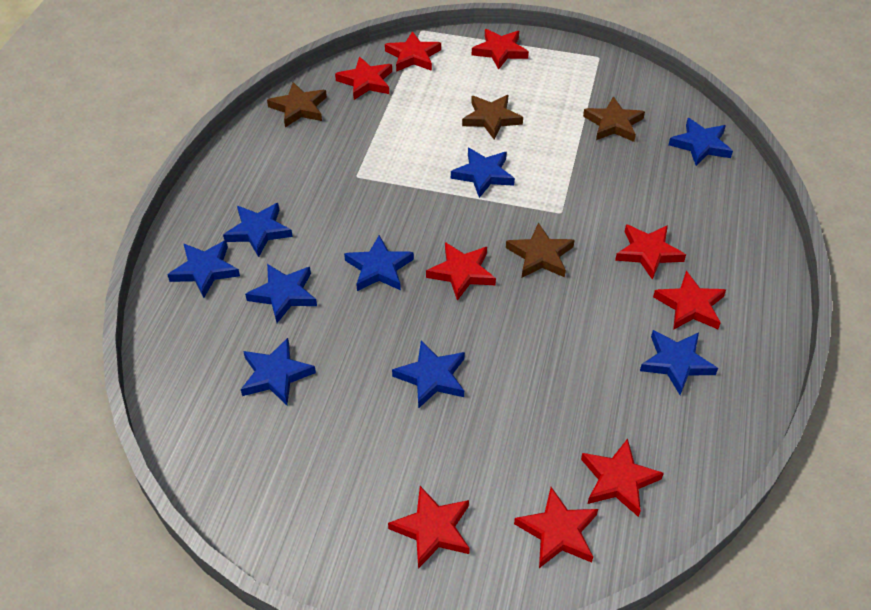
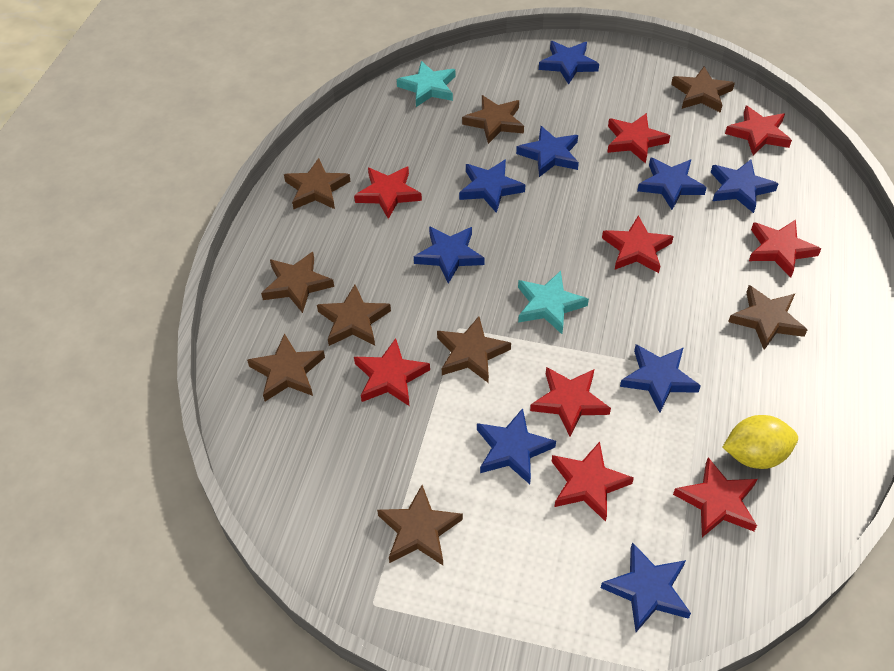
brown star: 4 -> 9
turquoise star: 0 -> 2
yellow lemon: 0 -> 1

